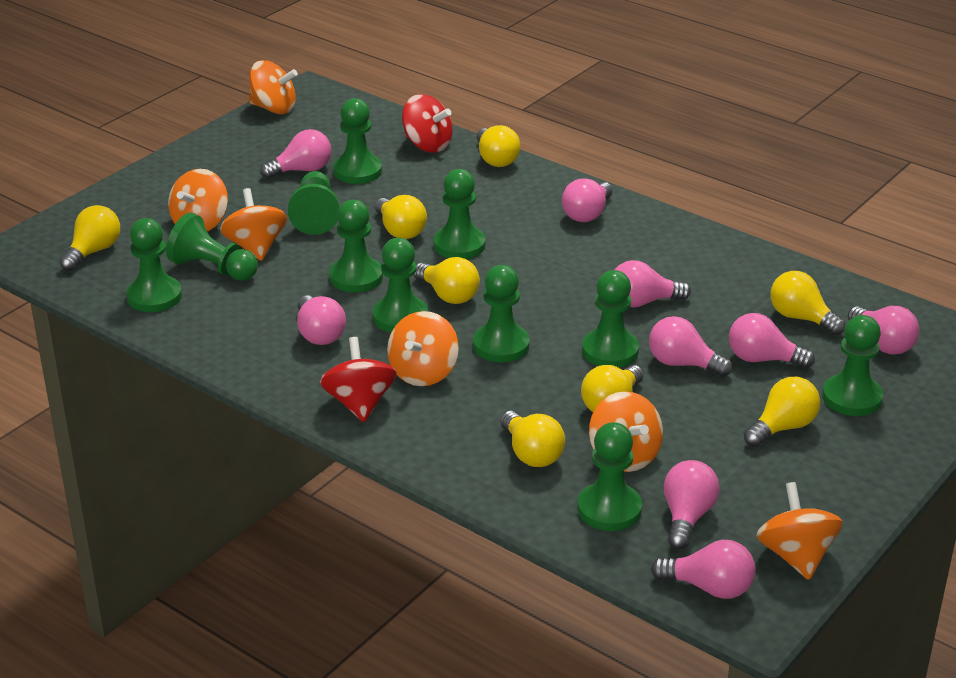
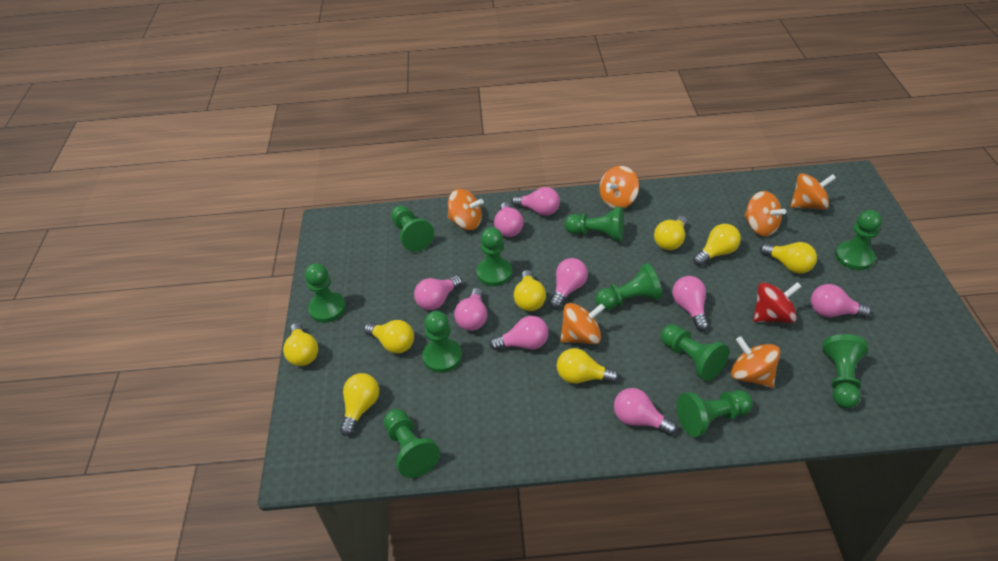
red spinning top: 2 -> 1

